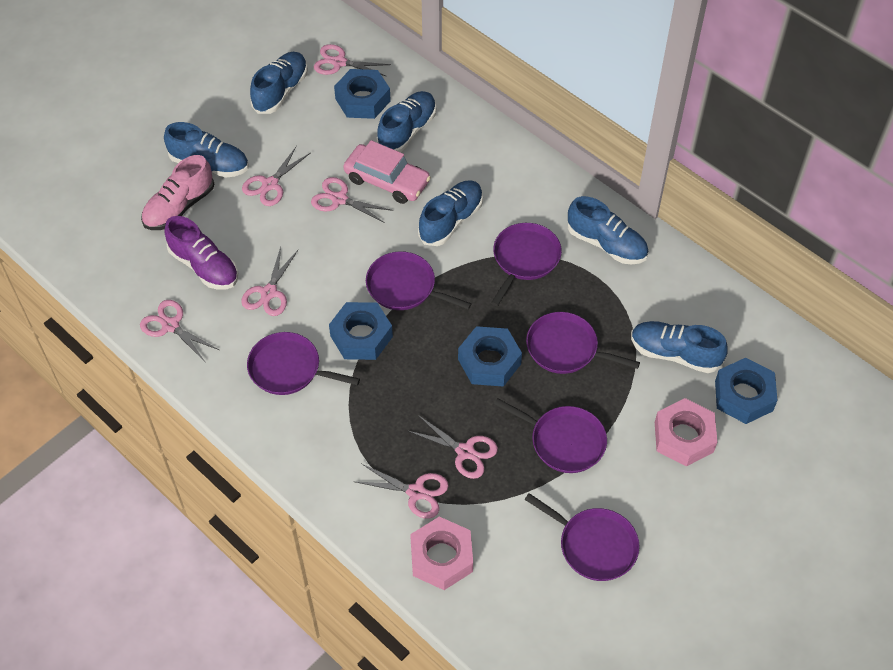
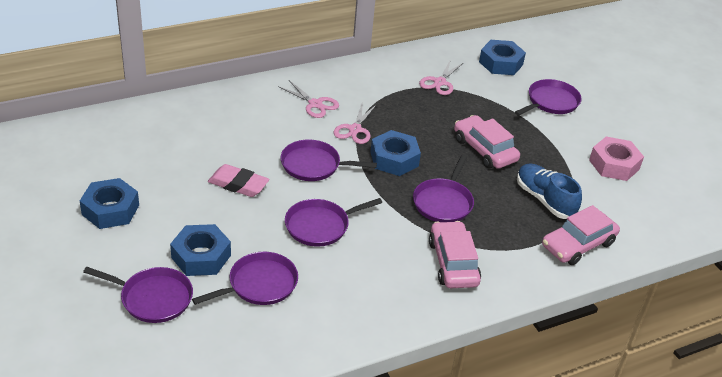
blue shoe: 6 -> 1
pink car: 1 -> 3
pink eraser: 0 -> 1
pink nut: 2 -> 1
pink scissors: 7 -> 3
pink shoe: 1 -> 0
purple shoe: 1 -> 0

